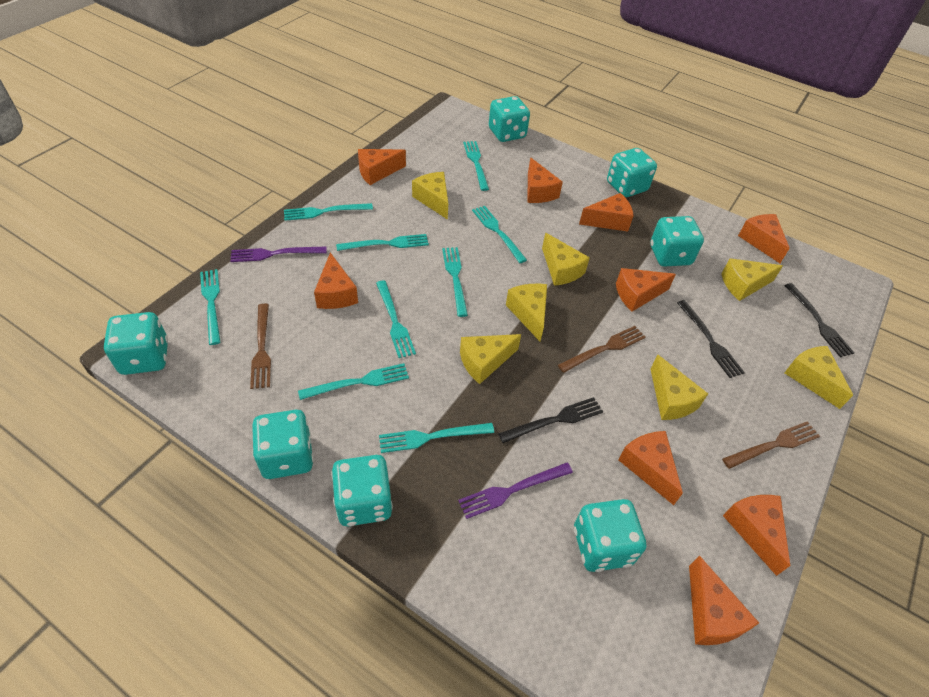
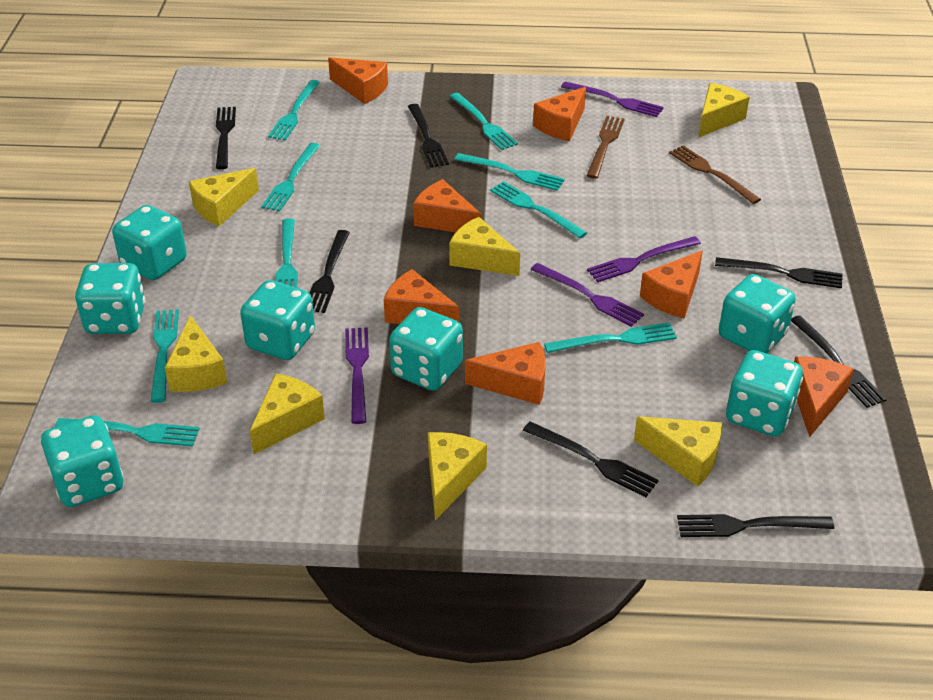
black fork: 3 -> 7
brown fork: 3 -> 2
orange cheese: 9 -> 7
purple fork: 2 -> 4

